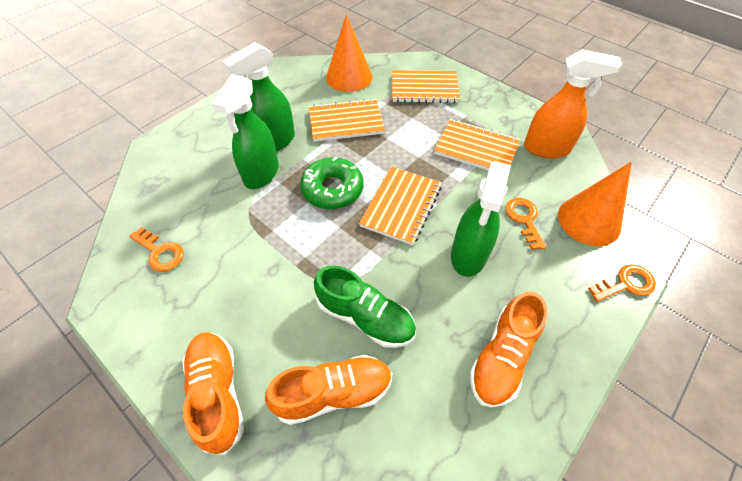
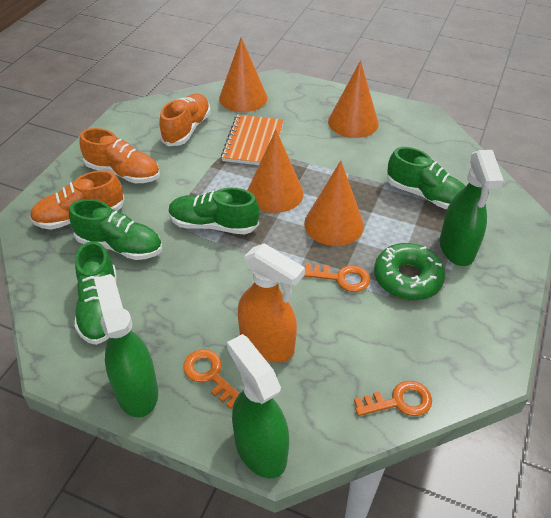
green shoe: 1 -> 4
orange cone: 2 -> 4
orange notebook: 4 -> 1

